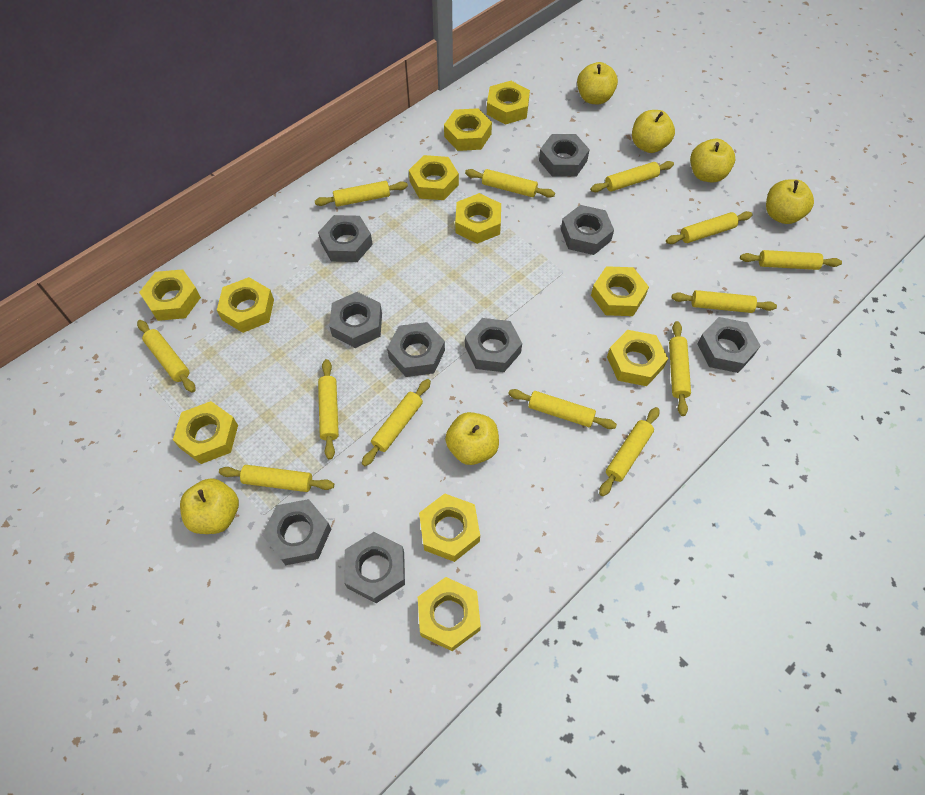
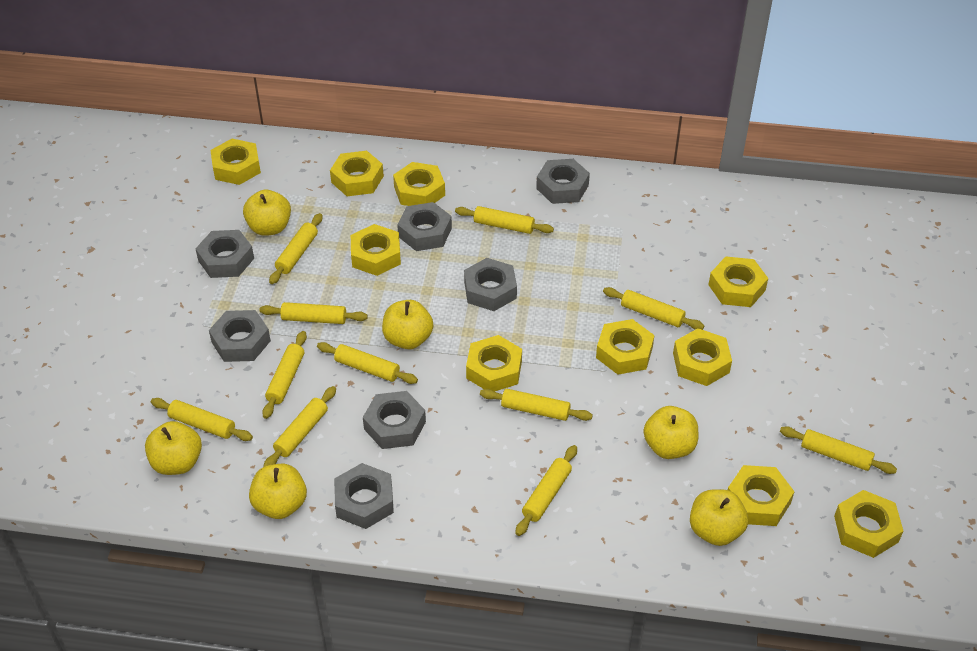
grey nut: 9 -> 7
yellow nut: 11 -> 10
yellow rolling pin: 13 -> 11

